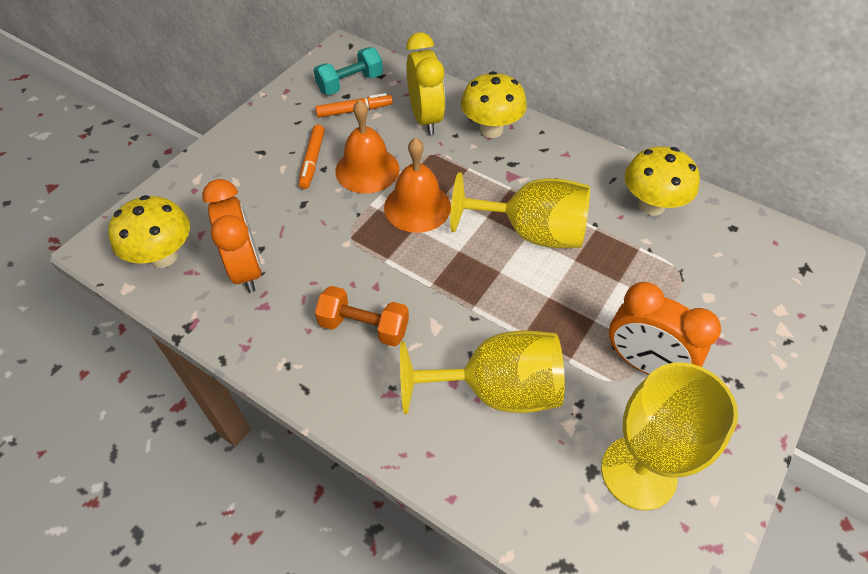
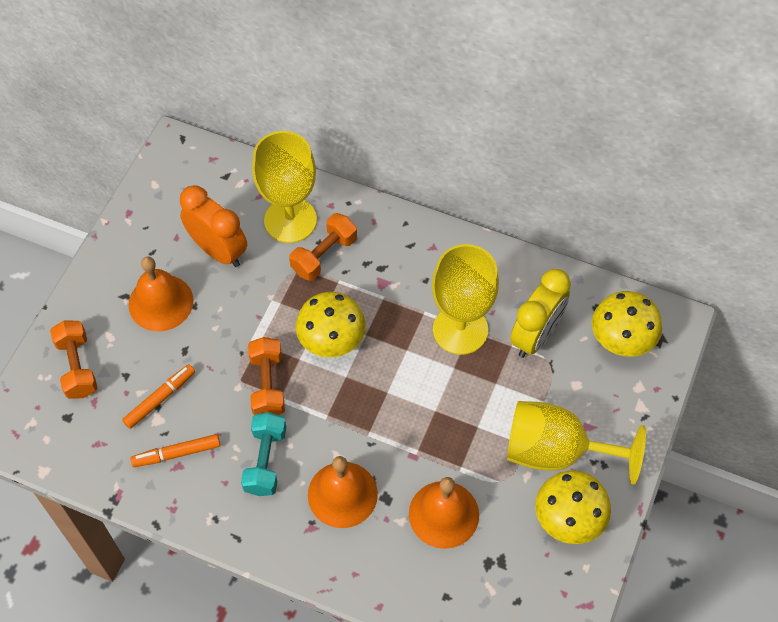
orange bell: 2 -> 3
orange clock: 2 -> 1
orange dumbbell: 1 -> 3

